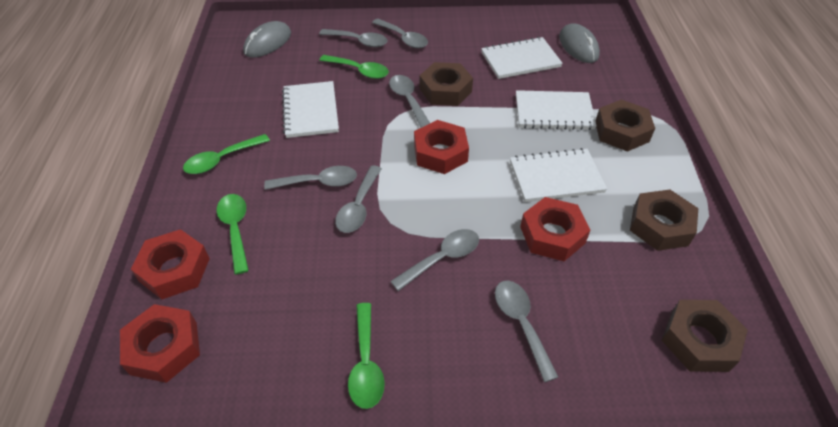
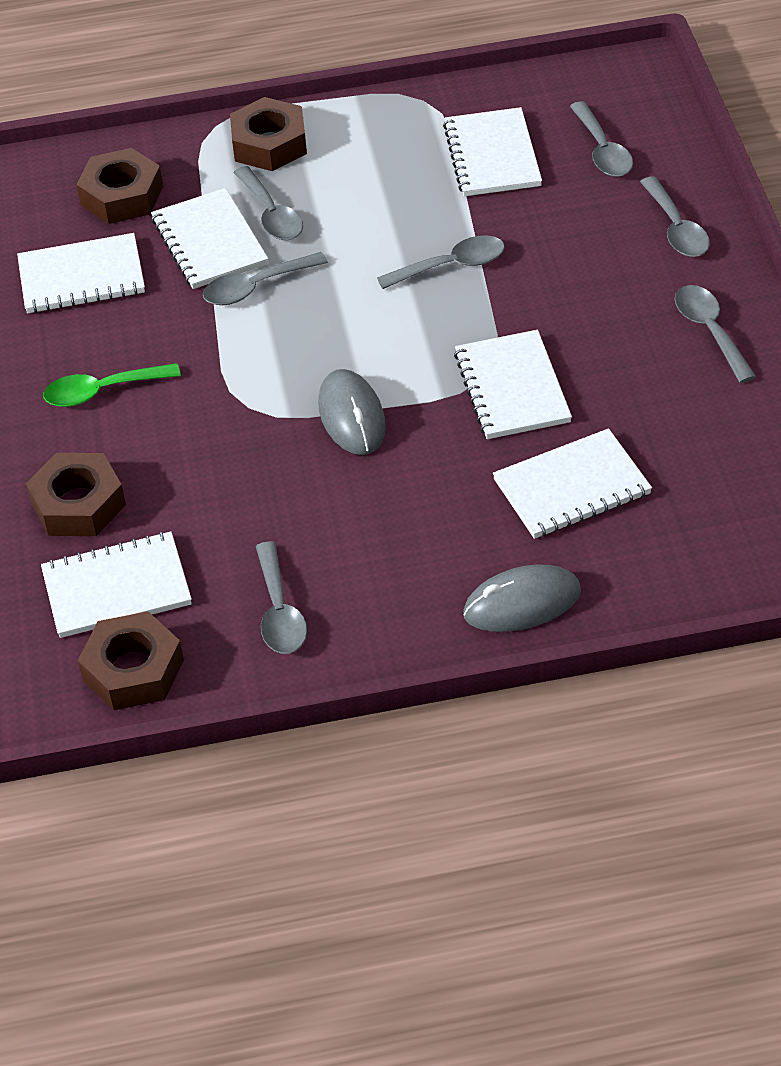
green spoon: 4 -> 1
red nut: 4 -> 0
white notebook: 4 -> 6

